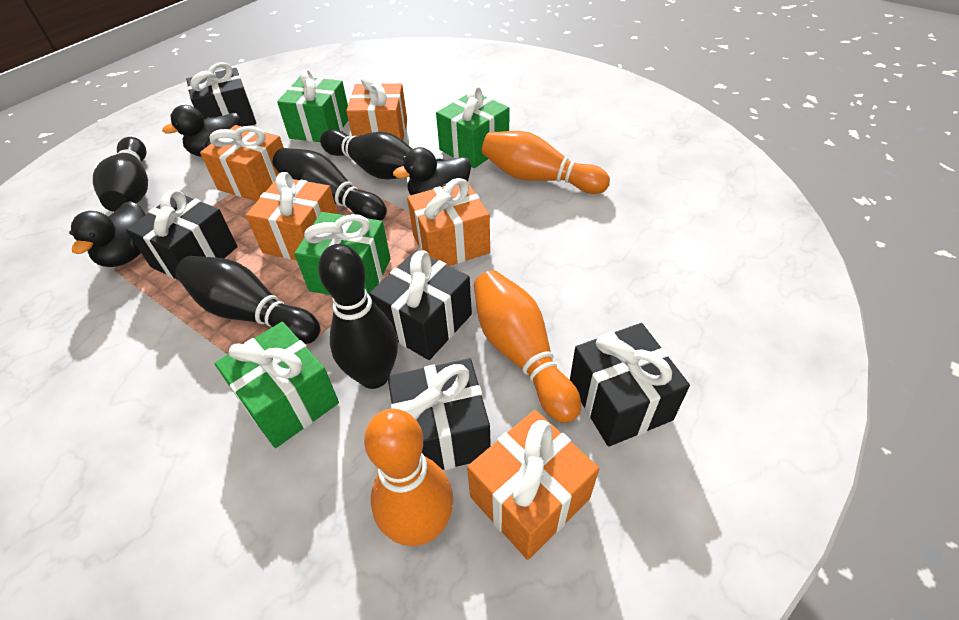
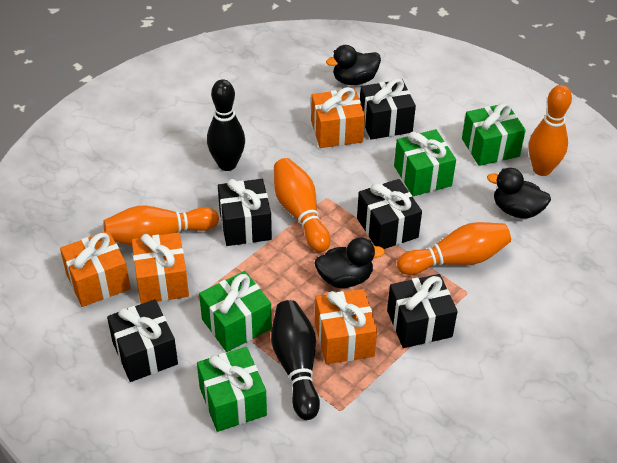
black bowling pin: 5 -> 2
orange bowling pin: 3 -> 4
orange gift: 5 -> 4

